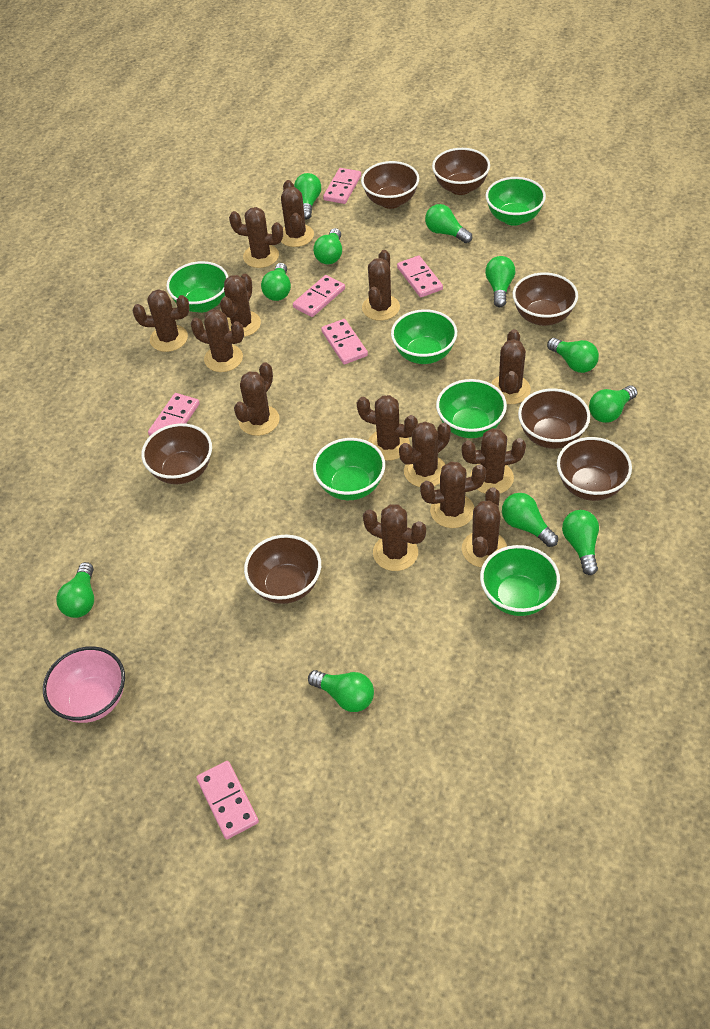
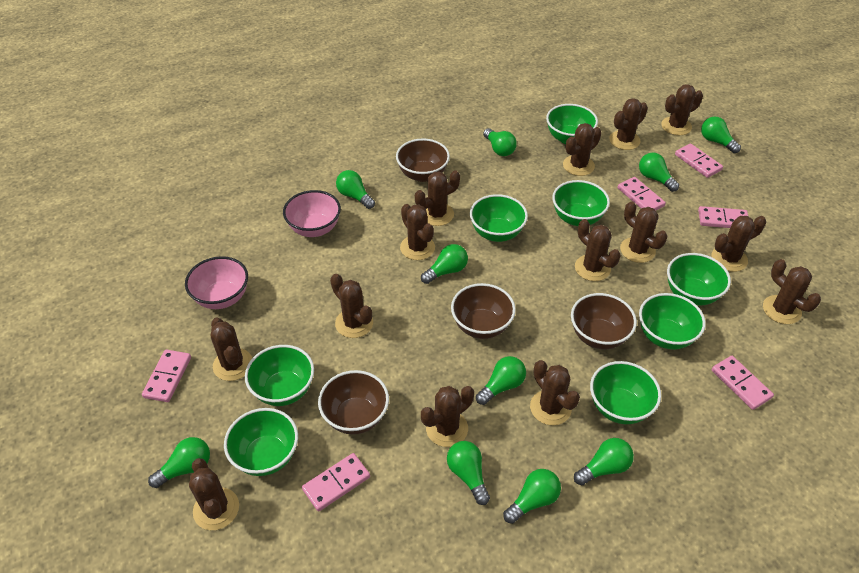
brown bowl: 7 -> 4
green bowl: 6 -> 8
green light bulb: 11 -> 10
pink bowl: 1 -> 2

